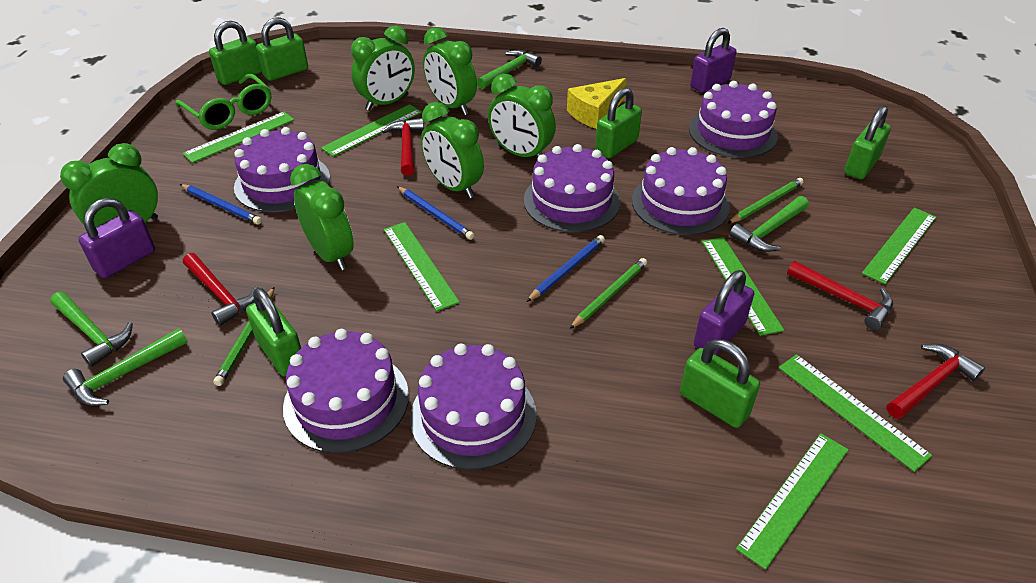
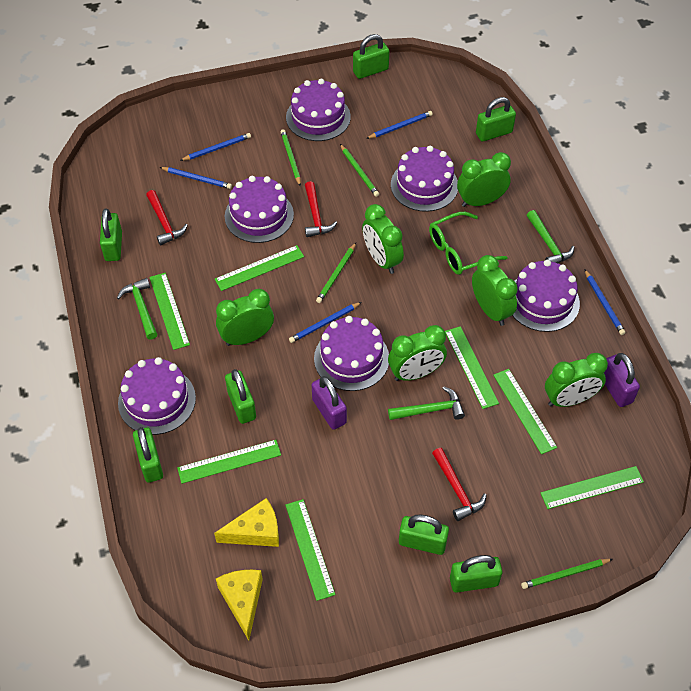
blue pencil: 3 -> 5
green hammer: 4 -> 3
green padlock: 6 -> 7
green pencil: 3 -> 4
purple padlock: 3 -> 2
red hammer: 4 -> 3
yellow cheese: 1 -> 2

